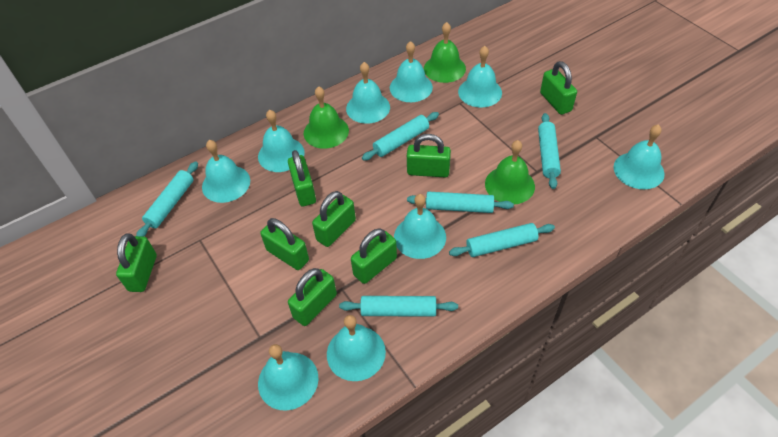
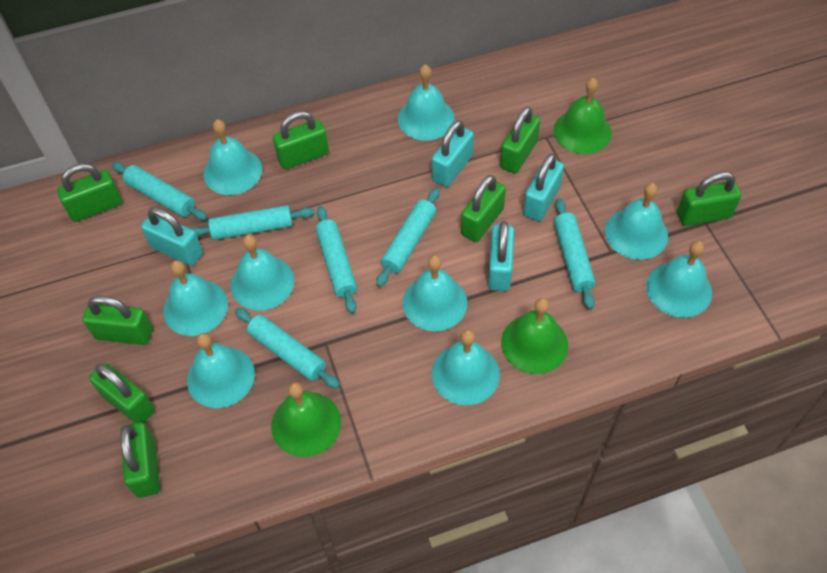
turquoise padlock: 0 -> 4

